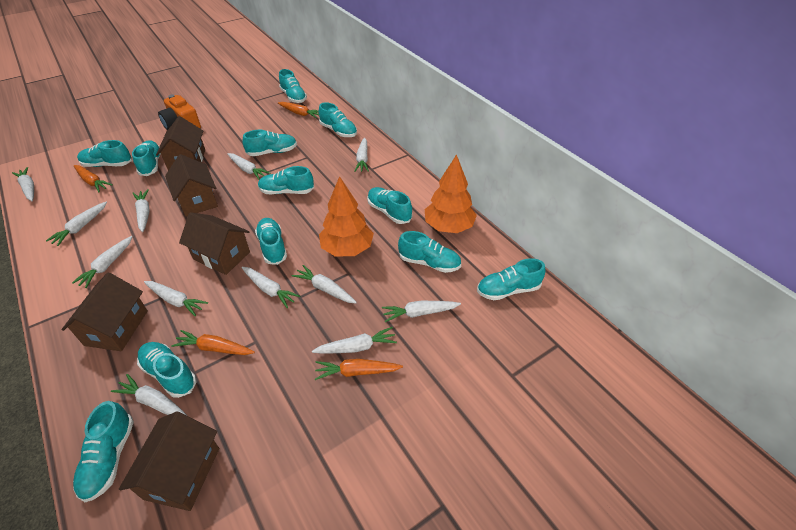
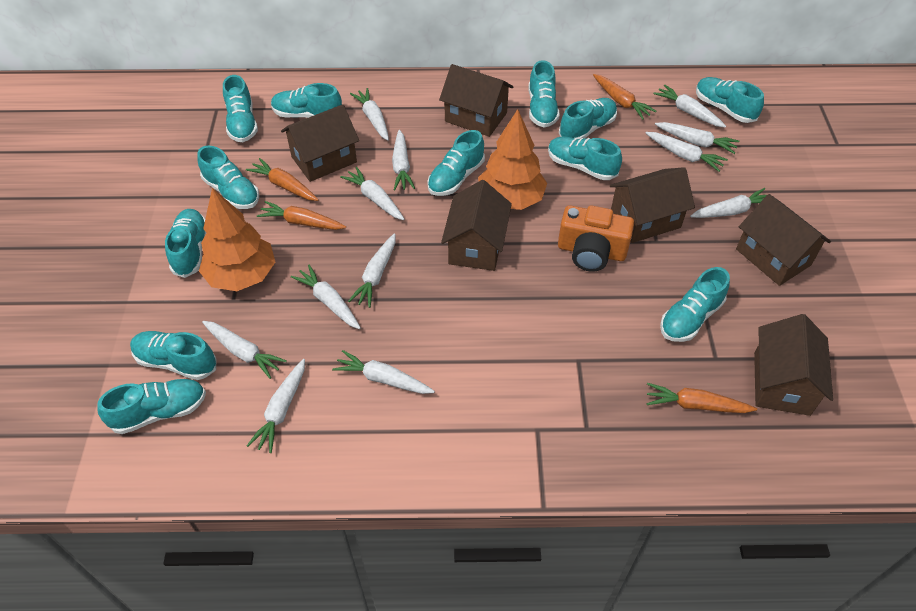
brown house: 5 -> 6

